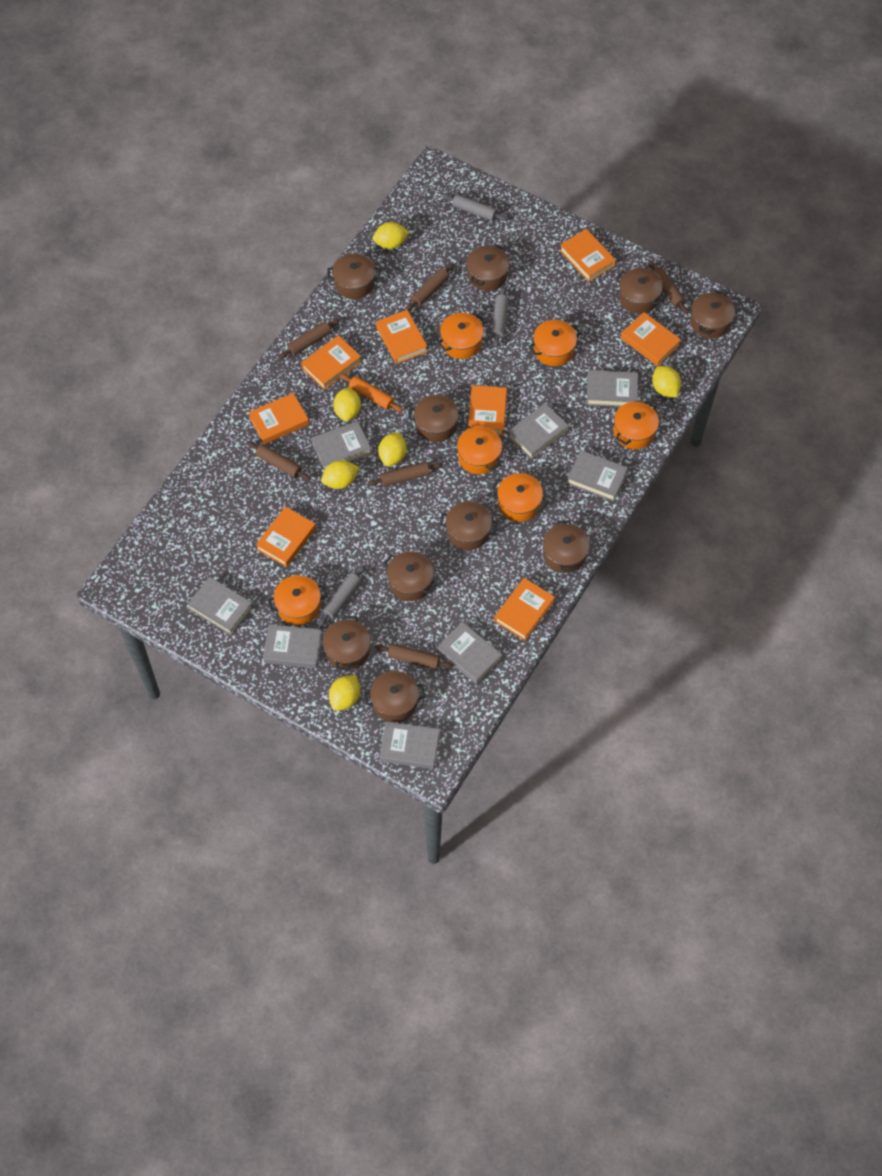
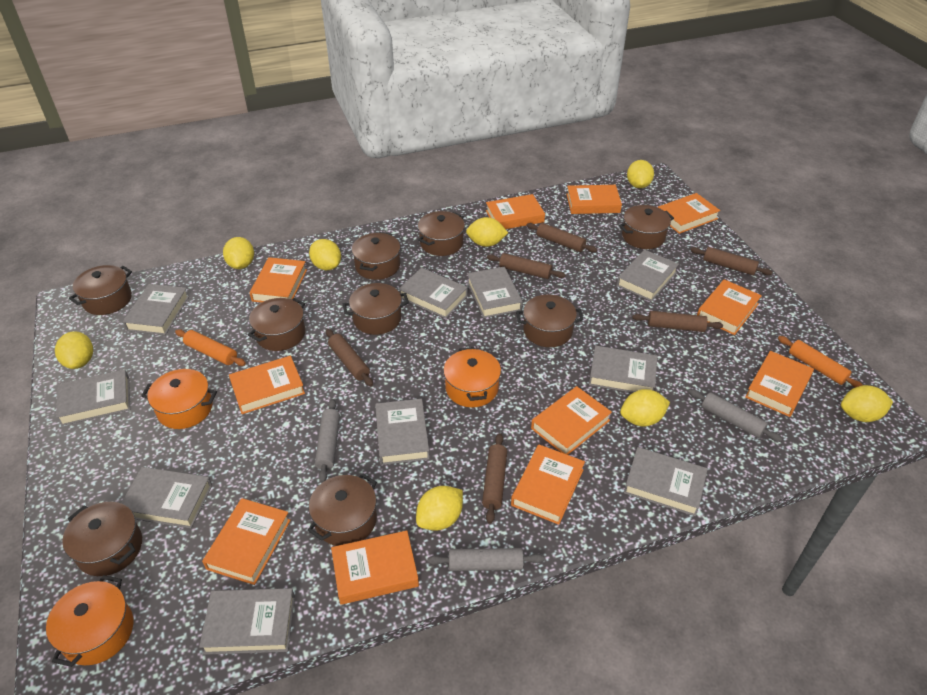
brown pot: 10 -> 9
grey book: 8 -> 10
orange book: 8 -> 11
orange pot: 6 -> 3
orange rolling pin: 1 -> 2
yellow lemon: 6 -> 8

